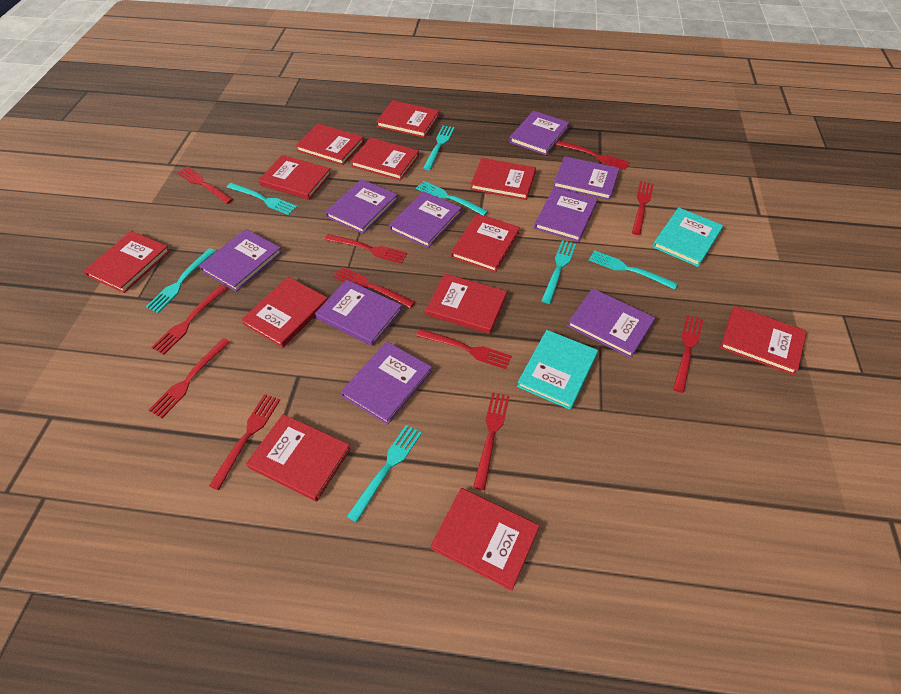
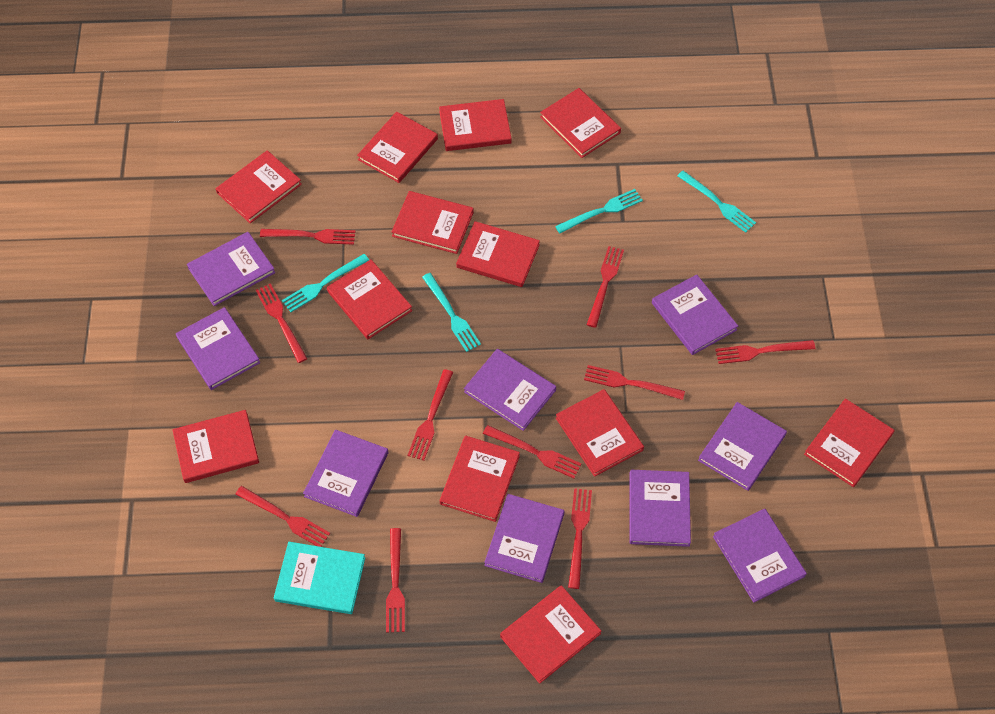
red fork: 11 -> 10
turquoise book: 2 -> 1
turquoise fork: 7 -> 4

